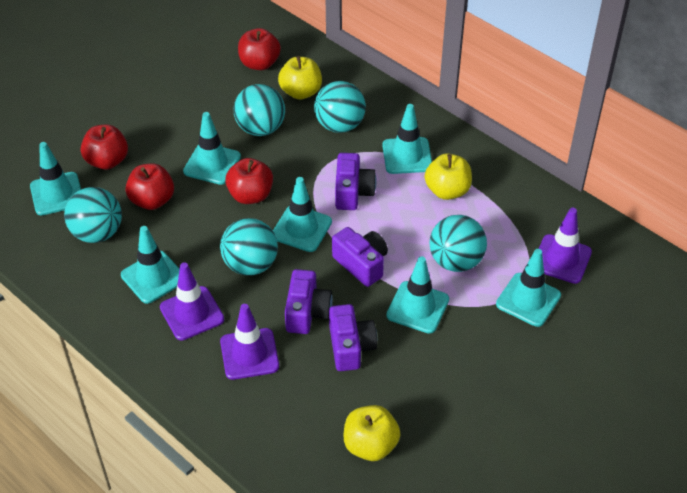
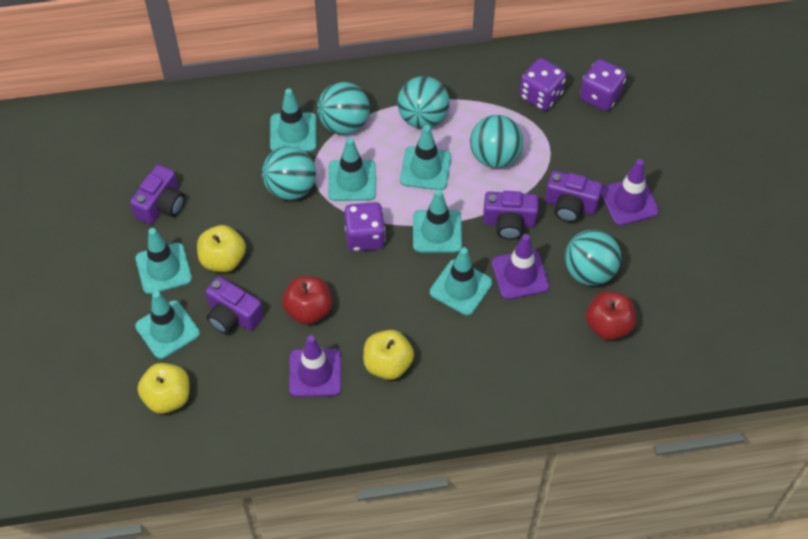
purple dice: 0 -> 3
red apple: 4 -> 2

